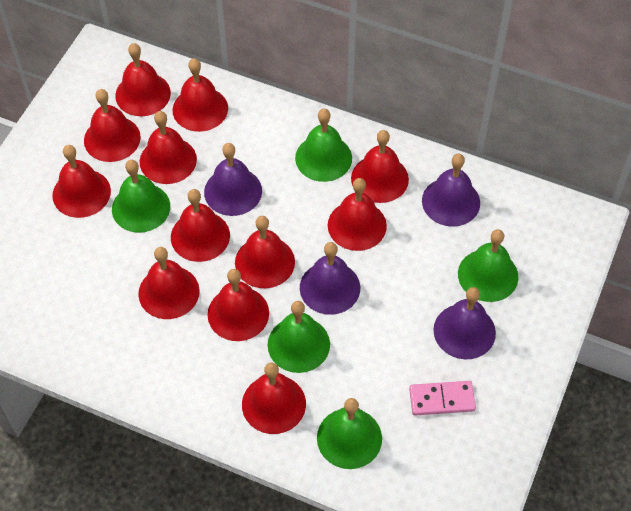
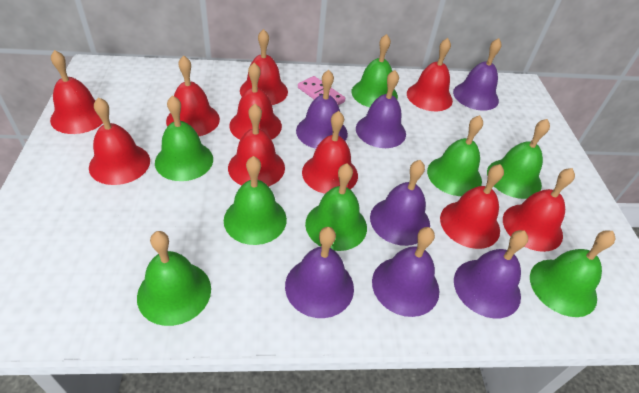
green bell: 5 -> 8
purple bell: 4 -> 7
red bell: 12 -> 10

